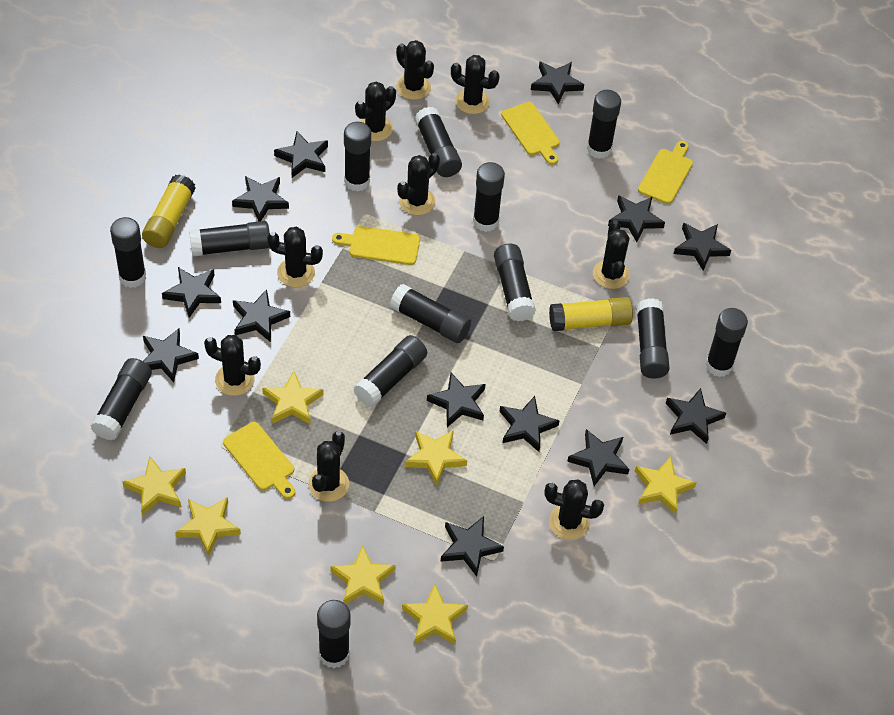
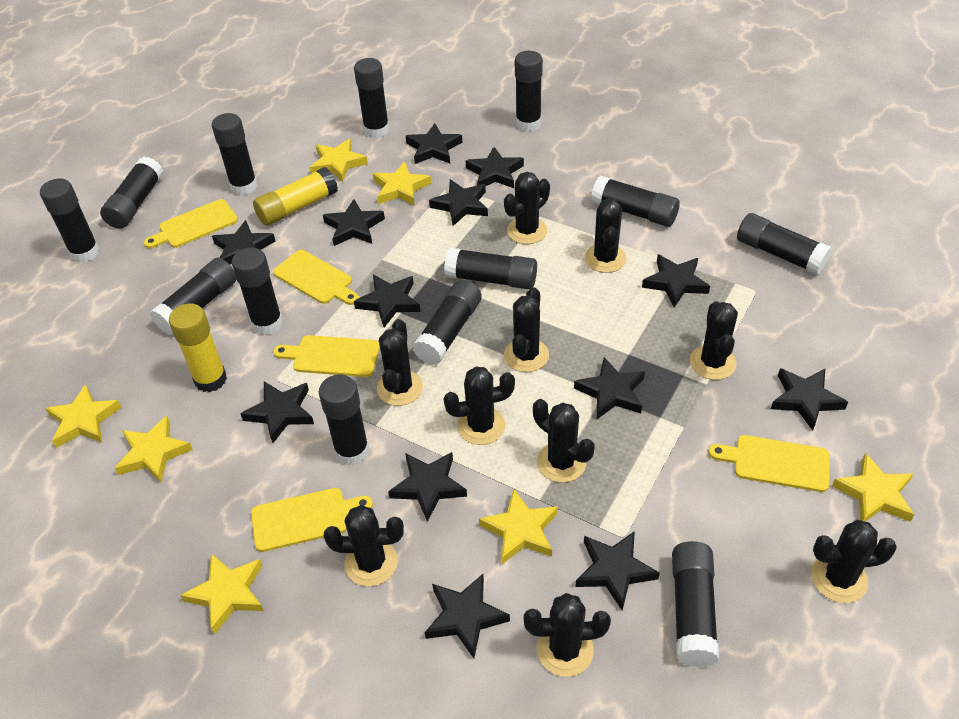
black cactus: 9 -> 10
yellow cutting board: 4 -> 5

